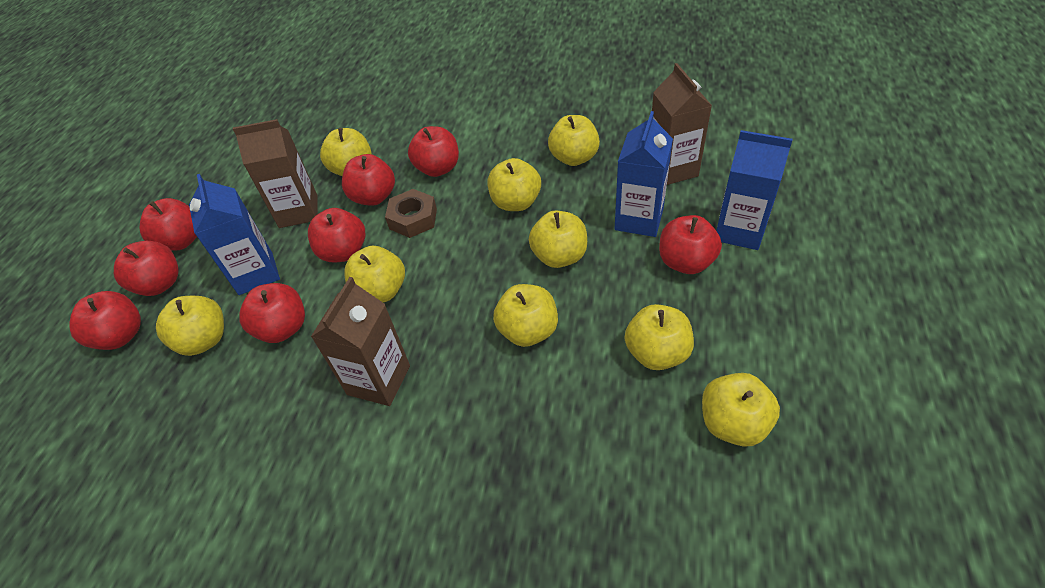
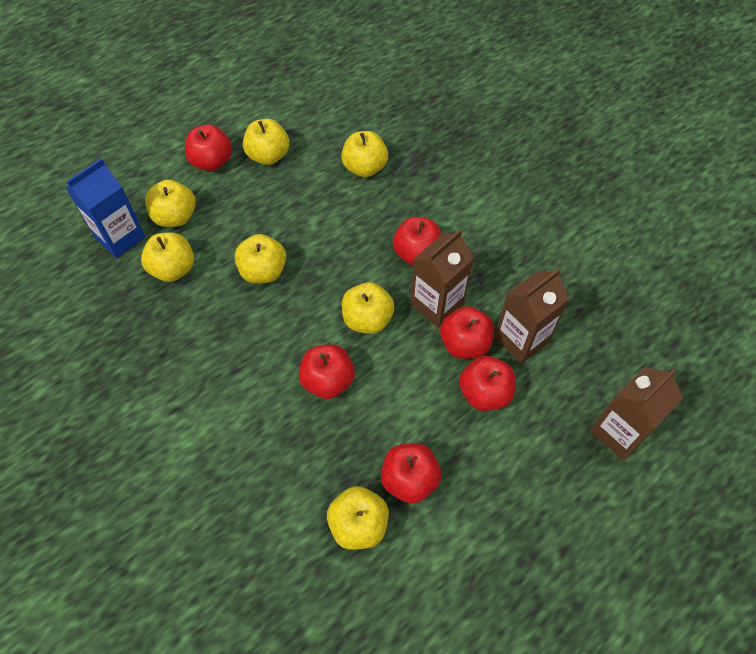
blue carton: 3 -> 1
brown nut: 1 -> 0
red apple: 8 -> 6
yellow apple: 9 -> 7

